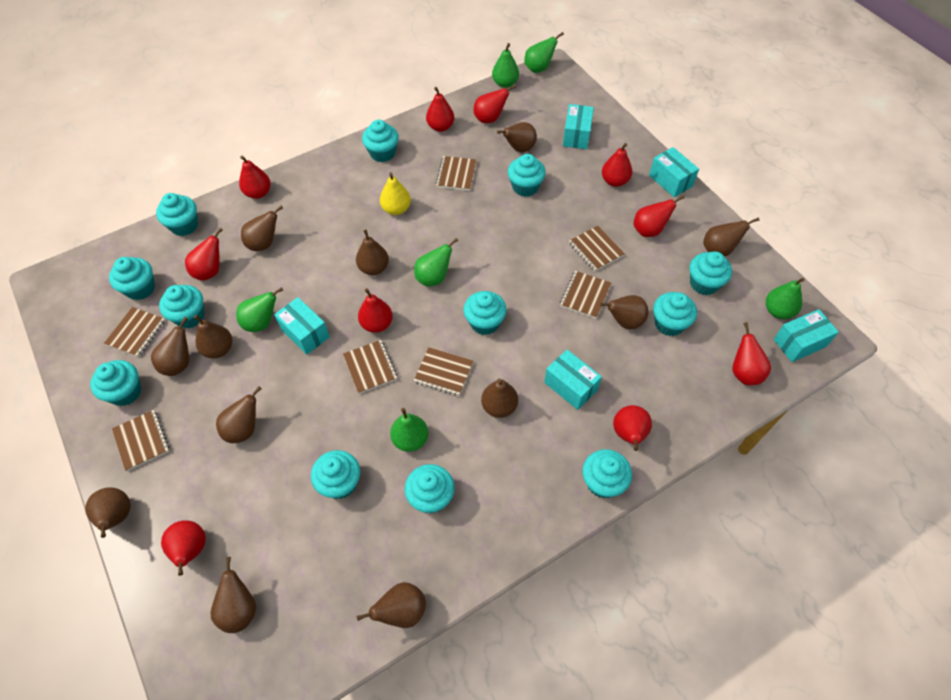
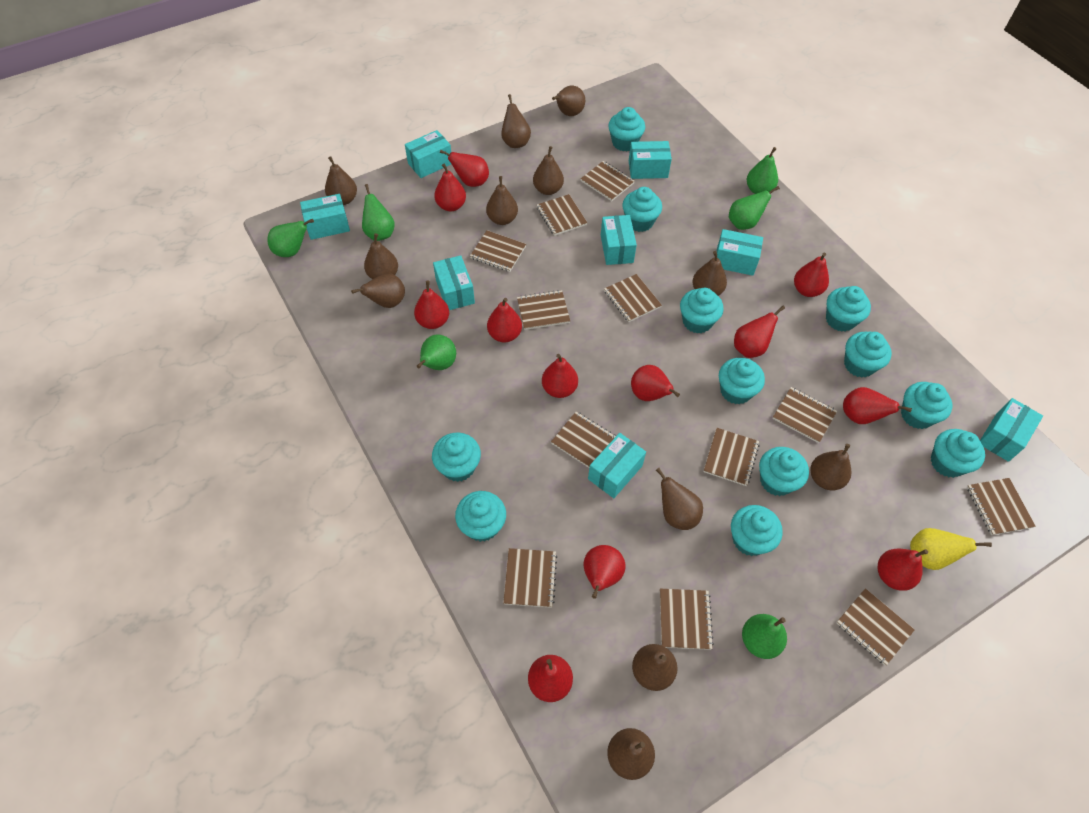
brown notebook: 7 -> 12
red pear: 10 -> 12
turquoise box: 5 -> 8

